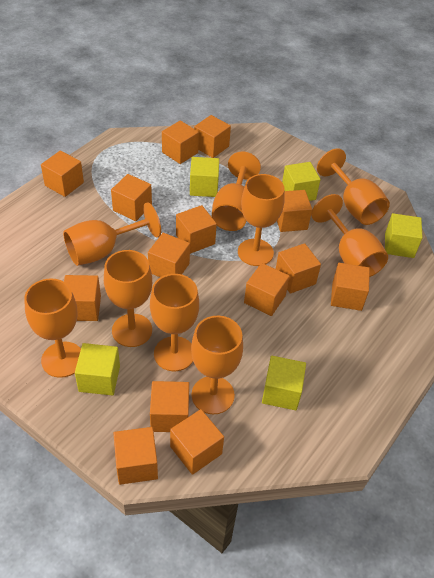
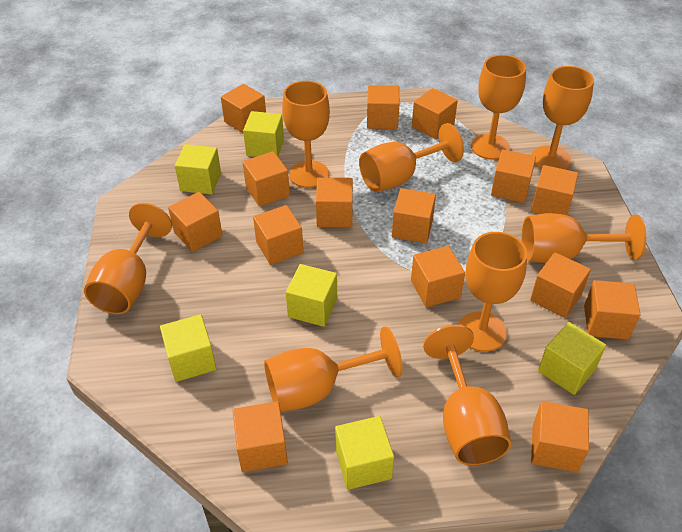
orange cube: 14 -> 15
yellow cube: 5 -> 6

